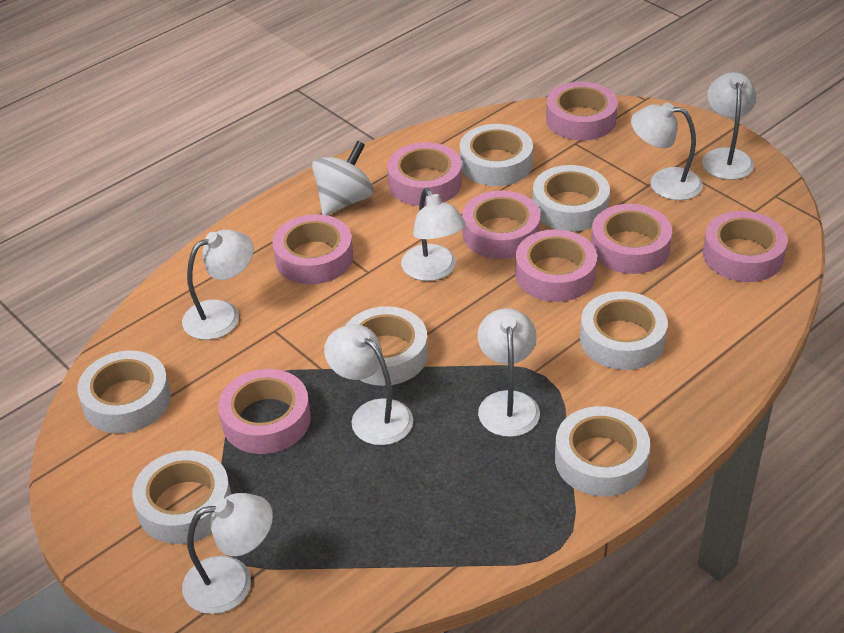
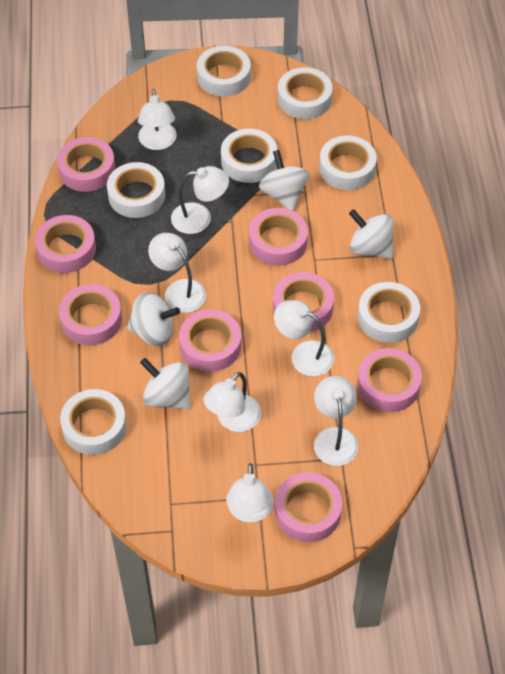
white spinning top: 1 -> 4

